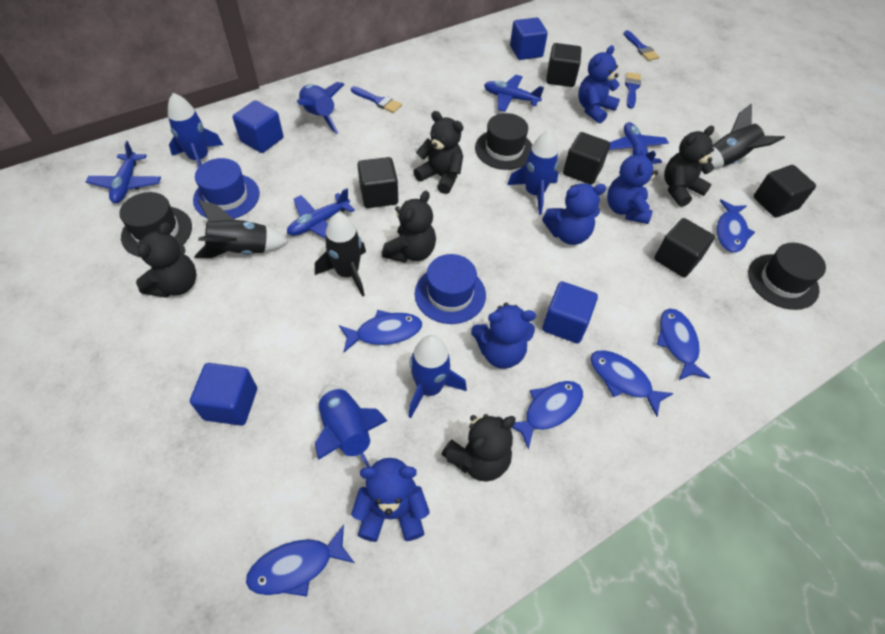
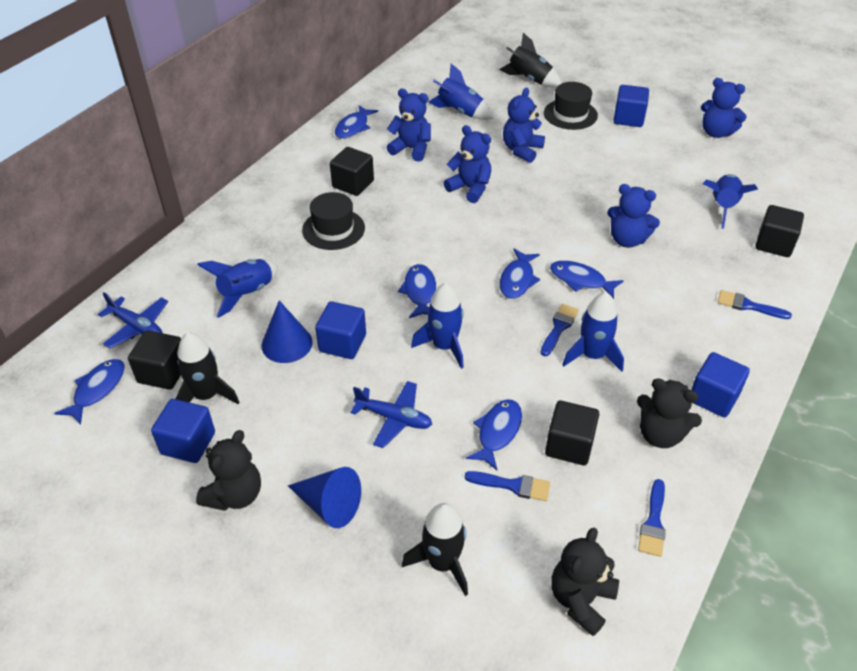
black cube: 5 -> 4
black hat: 3 -> 2
black teddy bear: 5 -> 3
blue brush: 3 -> 4
blue cone: 0 -> 2
blue hat: 2 -> 0
blue plane: 4 -> 2

